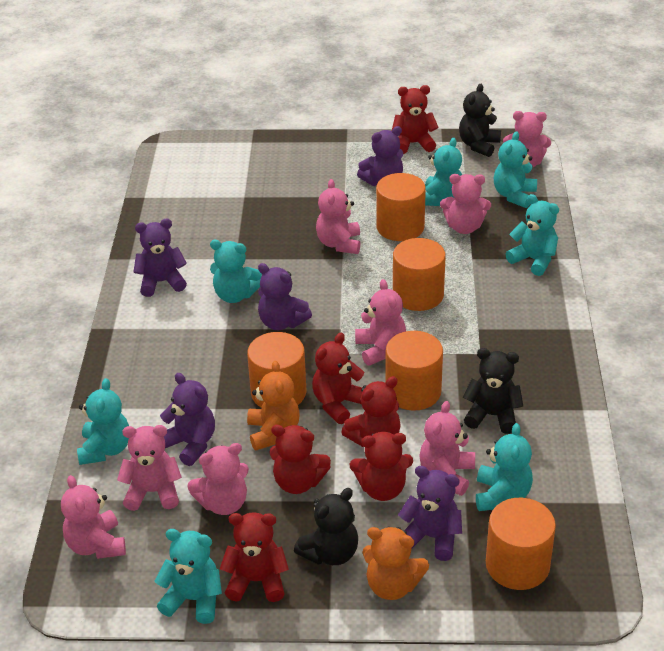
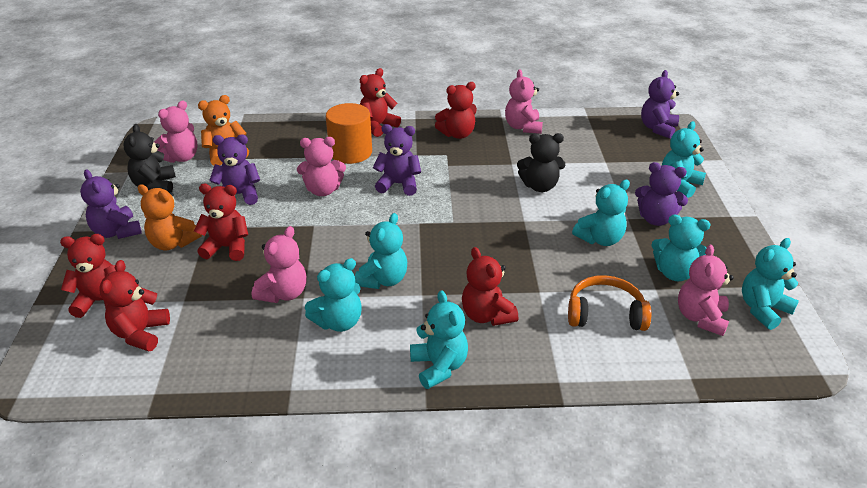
black teddy bear: 3 -> 2
orange cylinder: 5 -> 1
orange headphones: 0 -> 1
pink teddy bear: 8 -> 5

